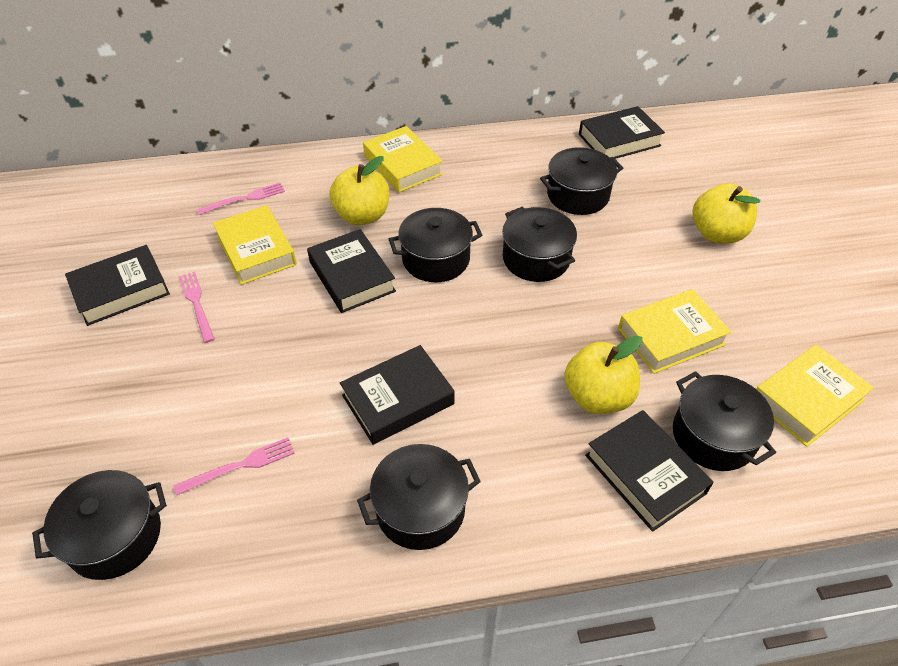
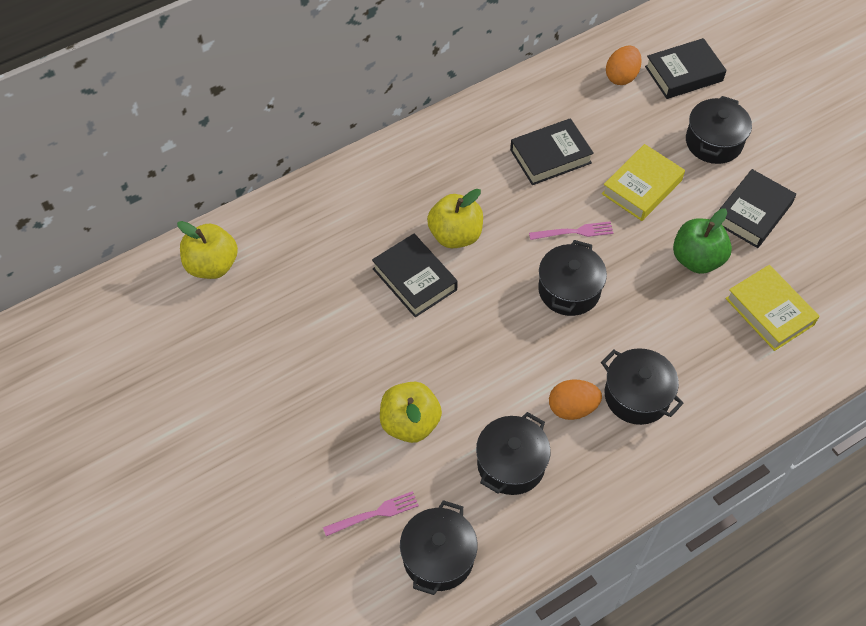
black book: 5 -> 4
black pot: 6 -> 5
green apple: 0 -> 1
orange egg: 0 -> 2
pink fork: 3 -> 2
yellow book: 4 -> 2

